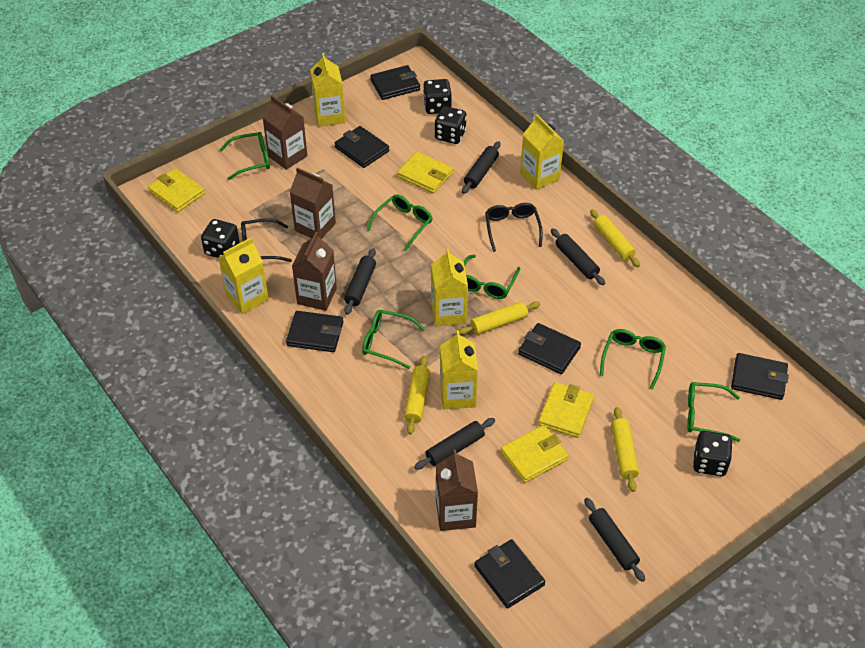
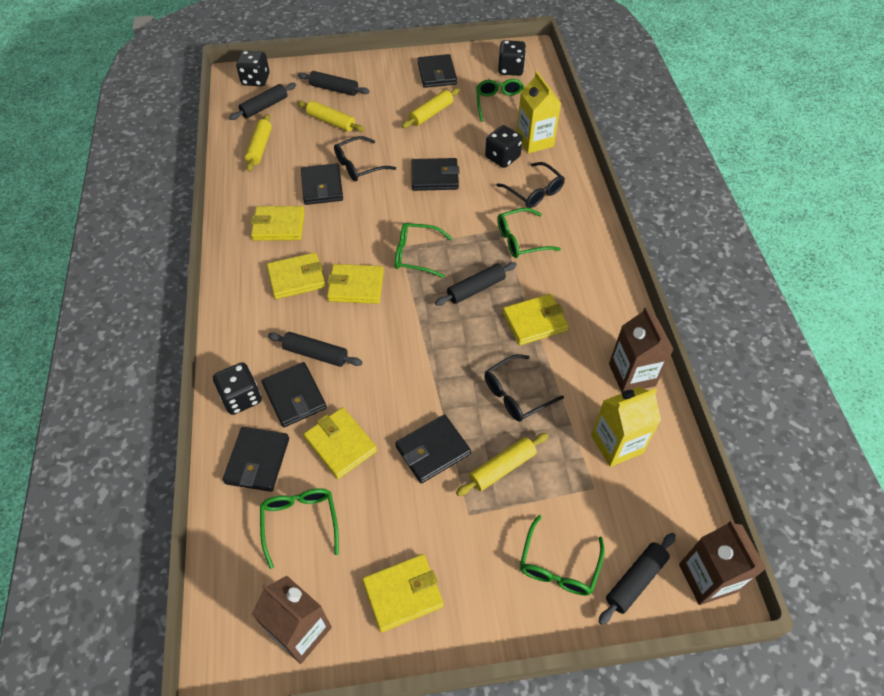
black glasses: 2 -> 3
brown carton: 4 -> 3
green glasses: 6 -> 5
yellow carton: 5 -> 2
yellow wallet: 4 -> 6

